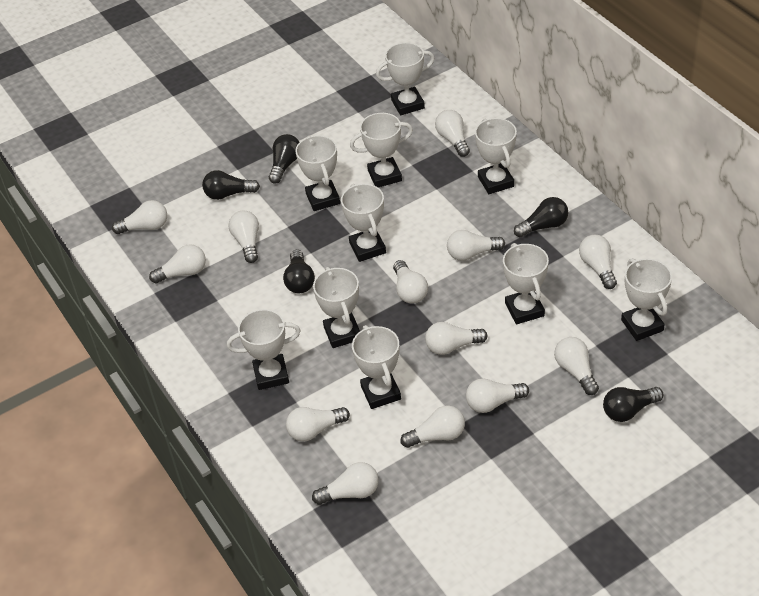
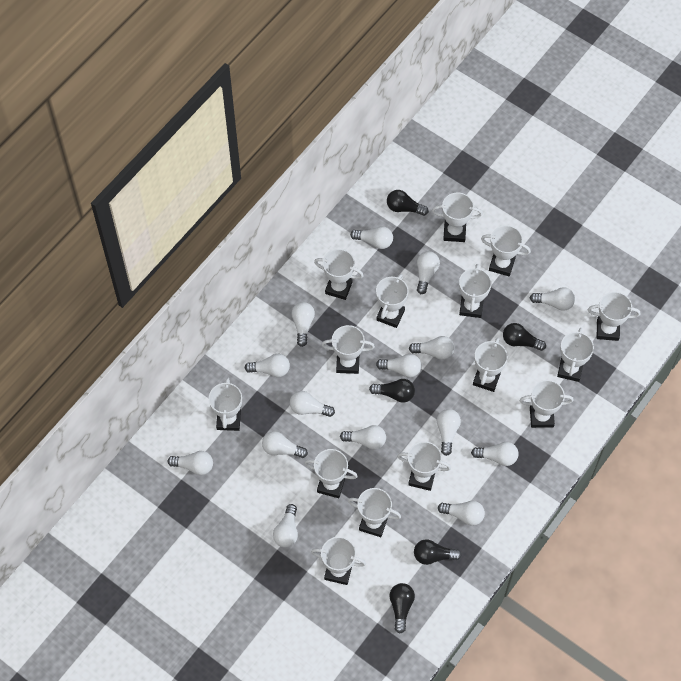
white light bulb: 13 -> 15
white trophy: 10 -> 15

